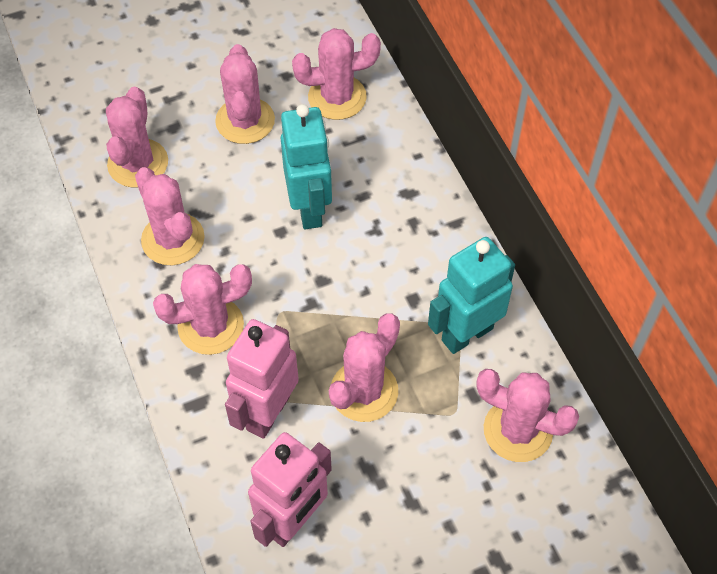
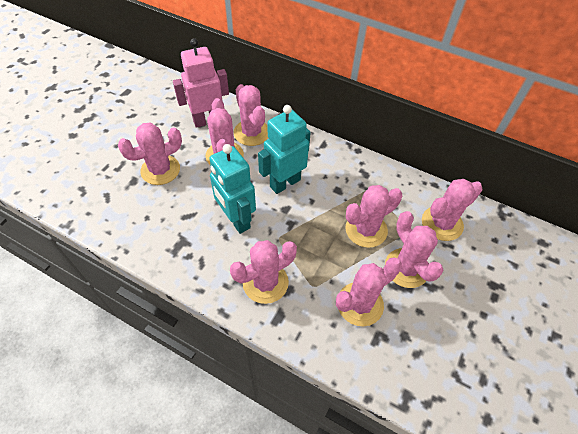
pink cactus: 7 -> 8
pink robot: 2 -> 1

